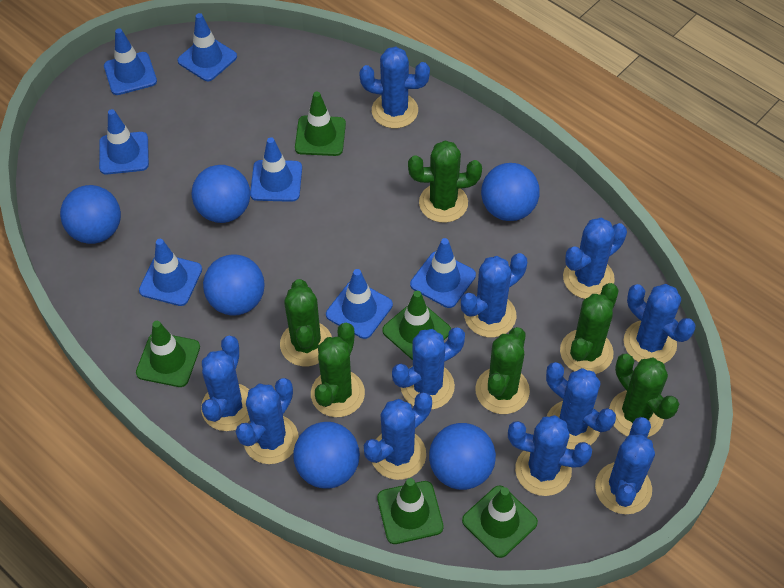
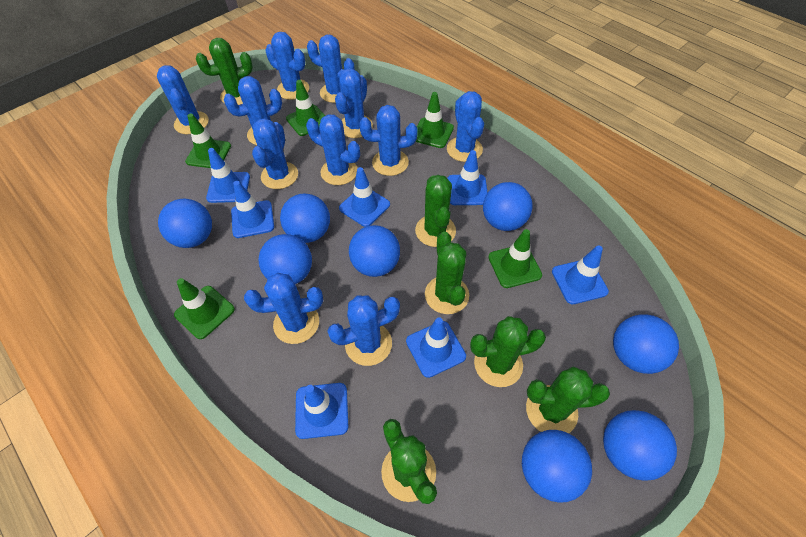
blue ball: 6 -> 8

